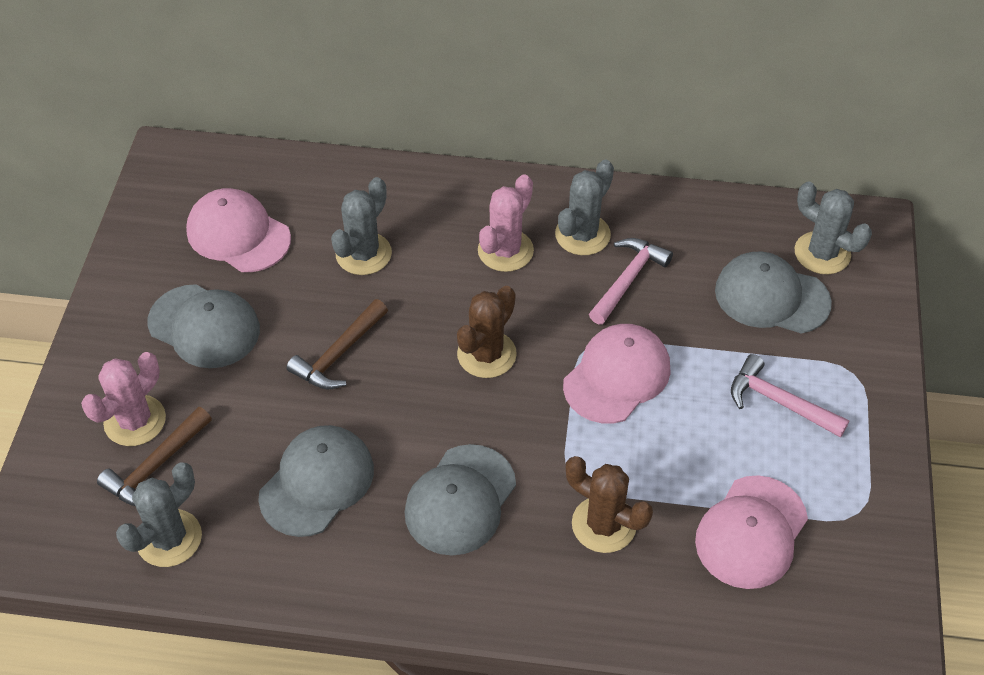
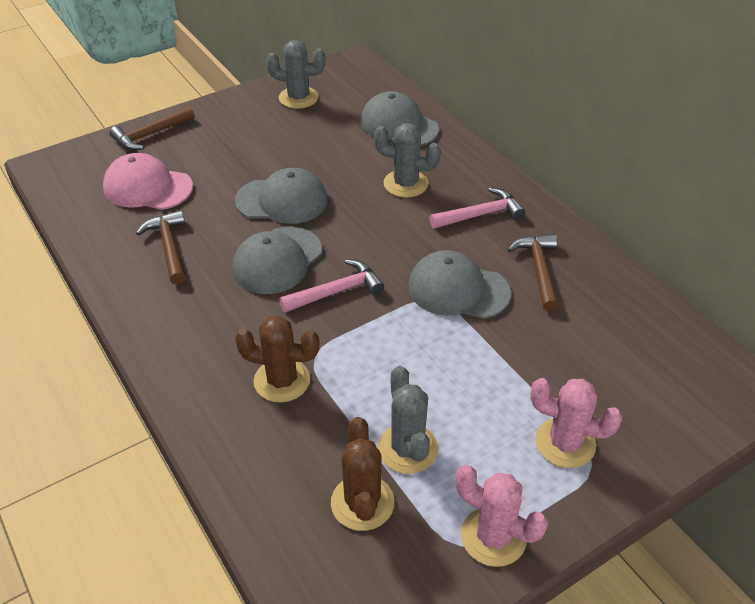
brown hammer: 2 -> 3
grey cactus: 4 -> 3
pink cap: 3 -> 1

